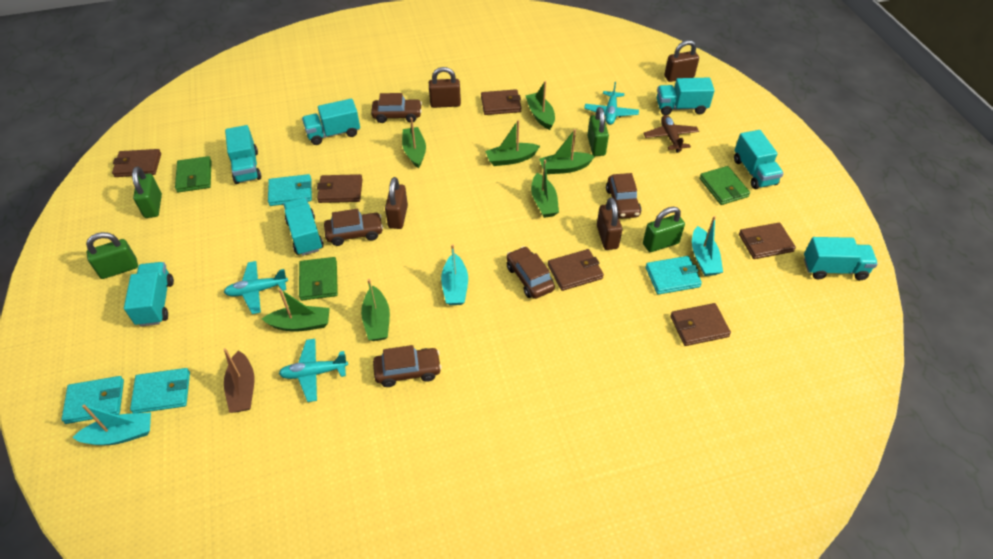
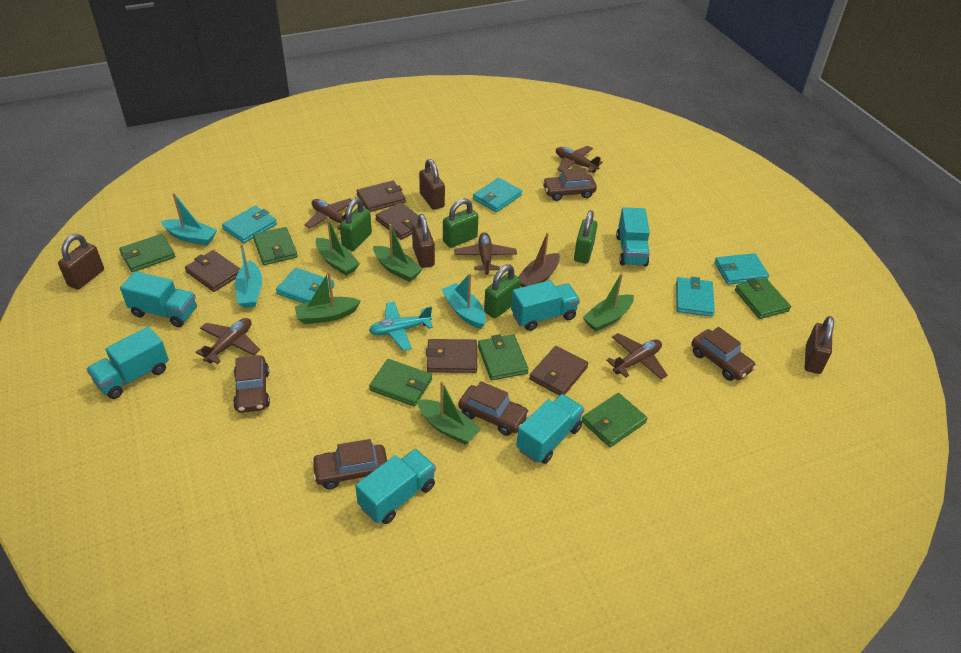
brown plane: 1 -> 5
brown wallet: 6 -> 5
green boat: 7 -> 5
green wallet: 3 -> 6
turquoise plane: 3 -> 1
turquoise truck: 7 -> 6
turquoise wallet: 4 -> 5

